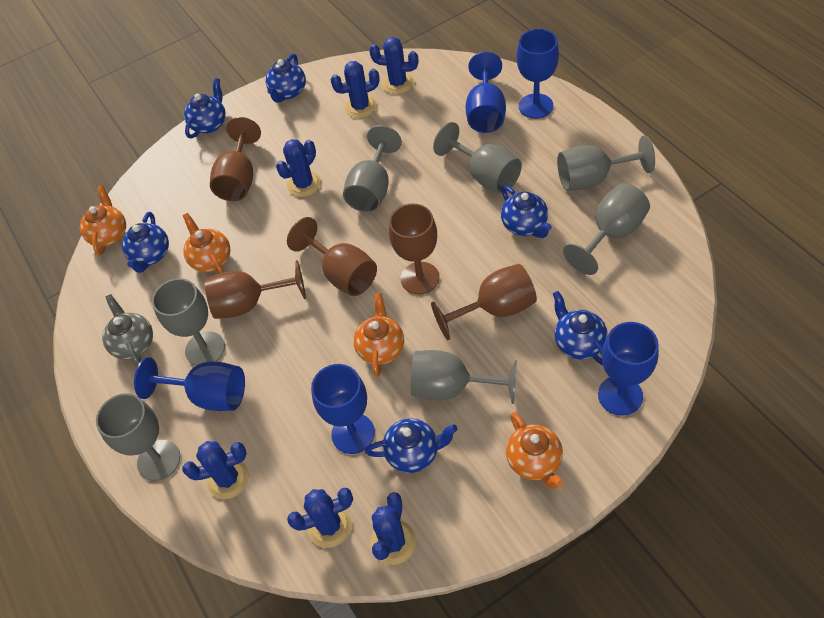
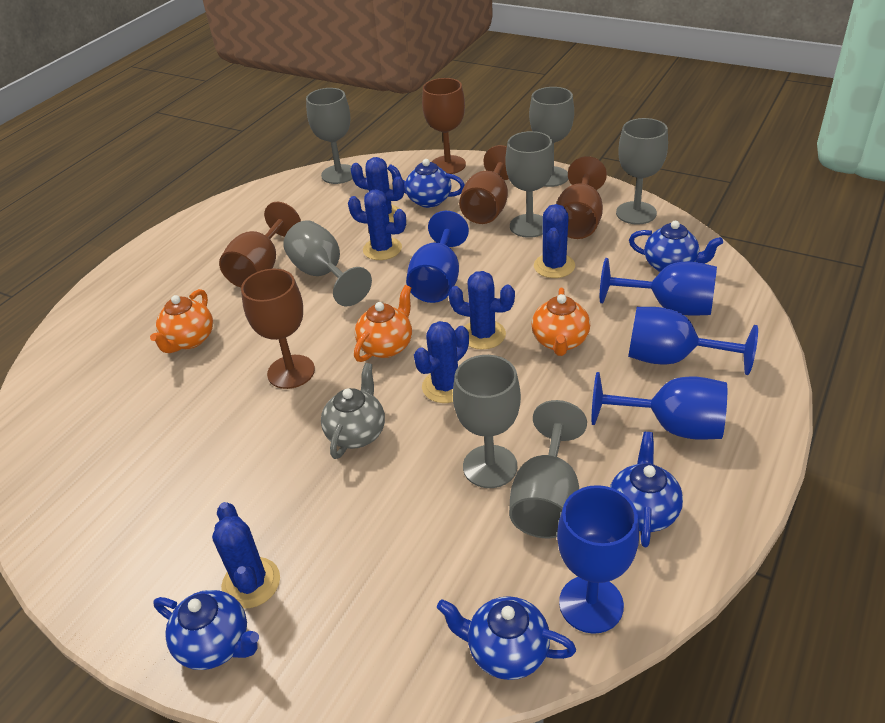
blue teapot: 6 -> 5
orange teapot: 4 -> 3

